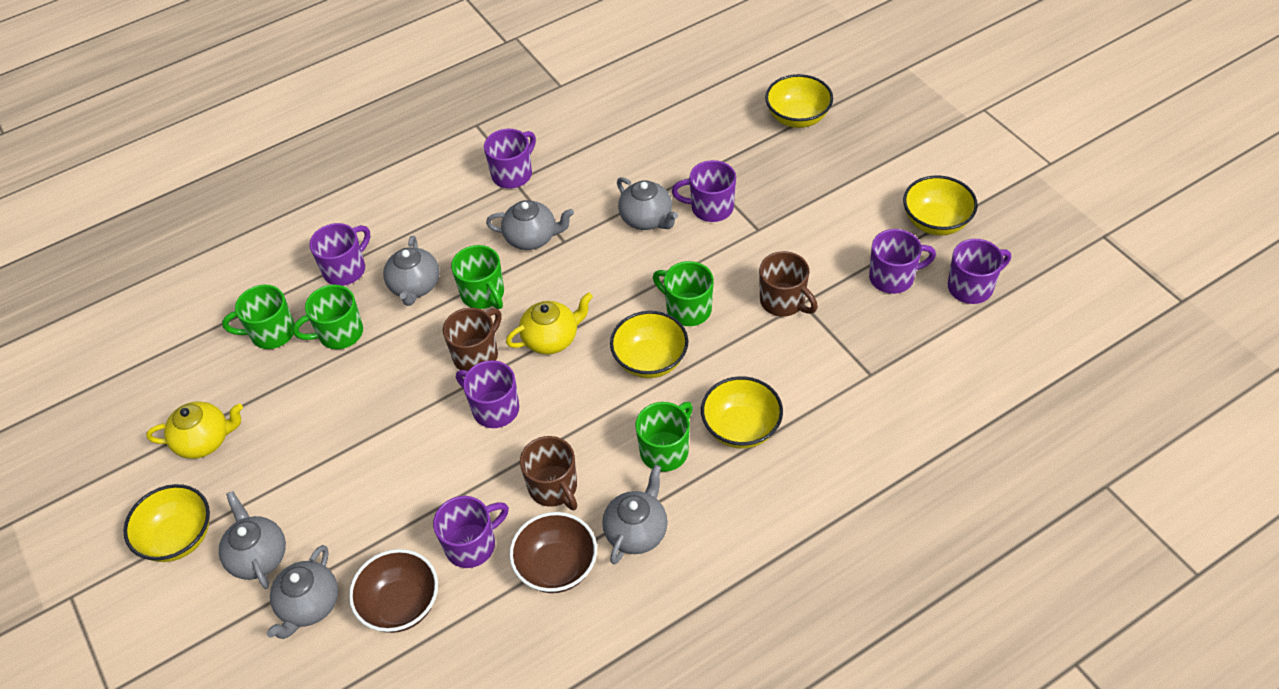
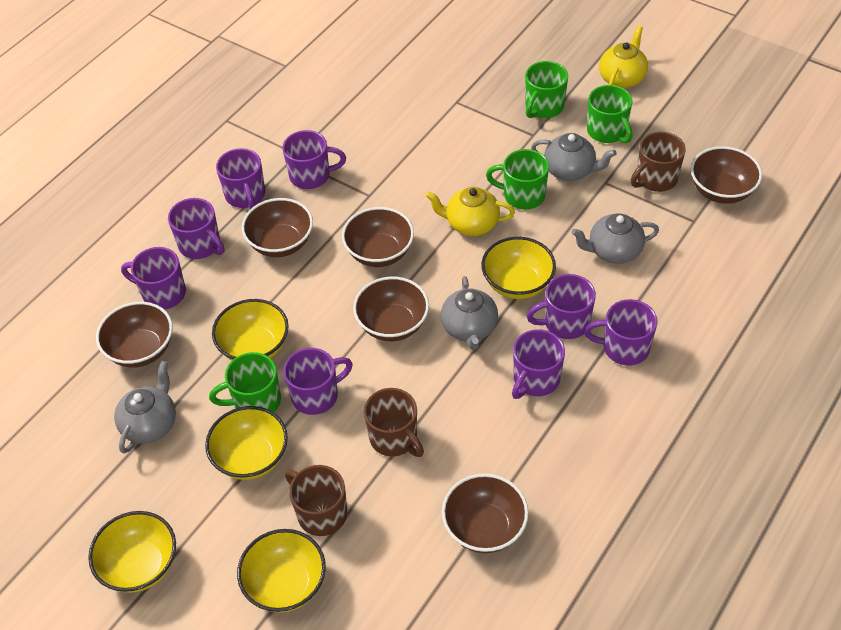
brown bowl: 2 -> 6
green mug: 5 -> 4
grey teapot: 6 -> 4
purple mug: 7 -> 8

